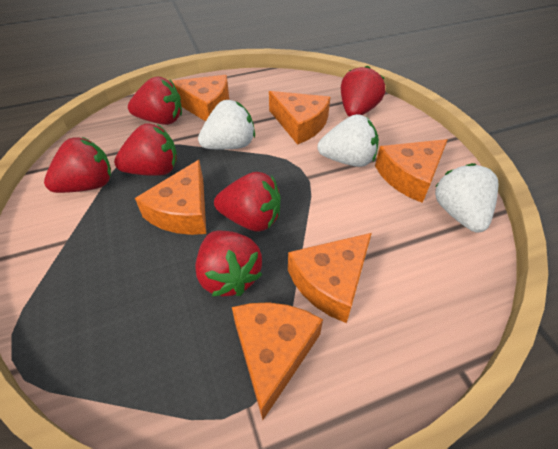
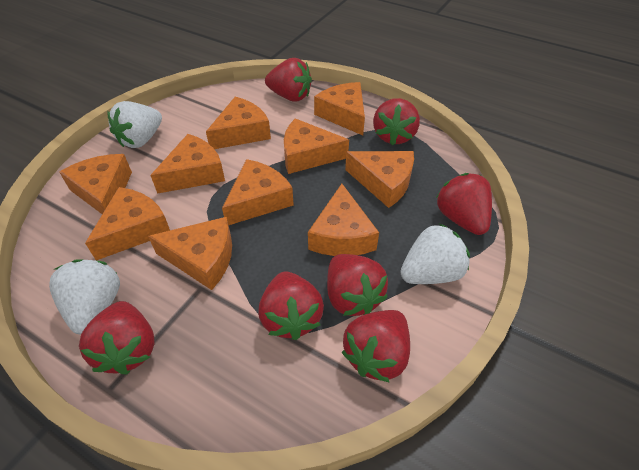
orange cheese: 6 -> 10
red strawberry: 6 -> 7

